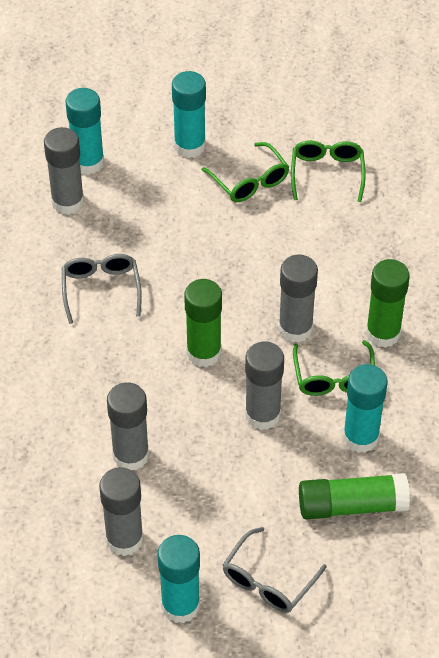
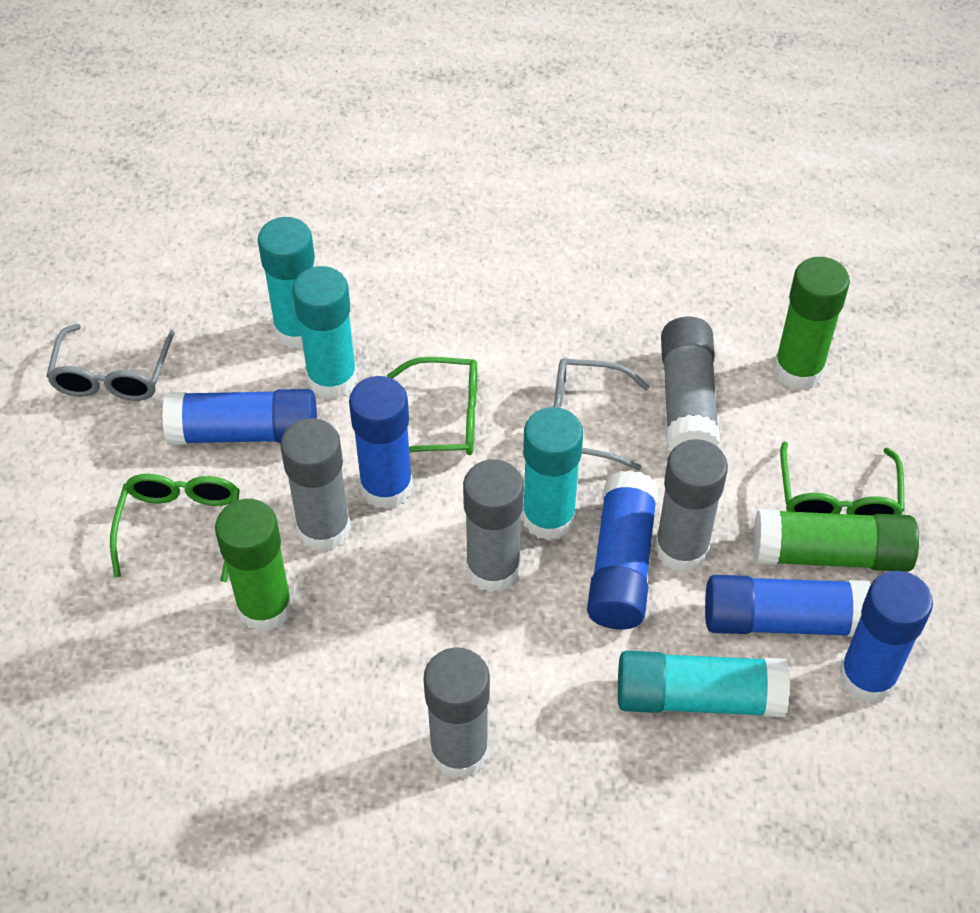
blue glue stick: 0 -> 5

